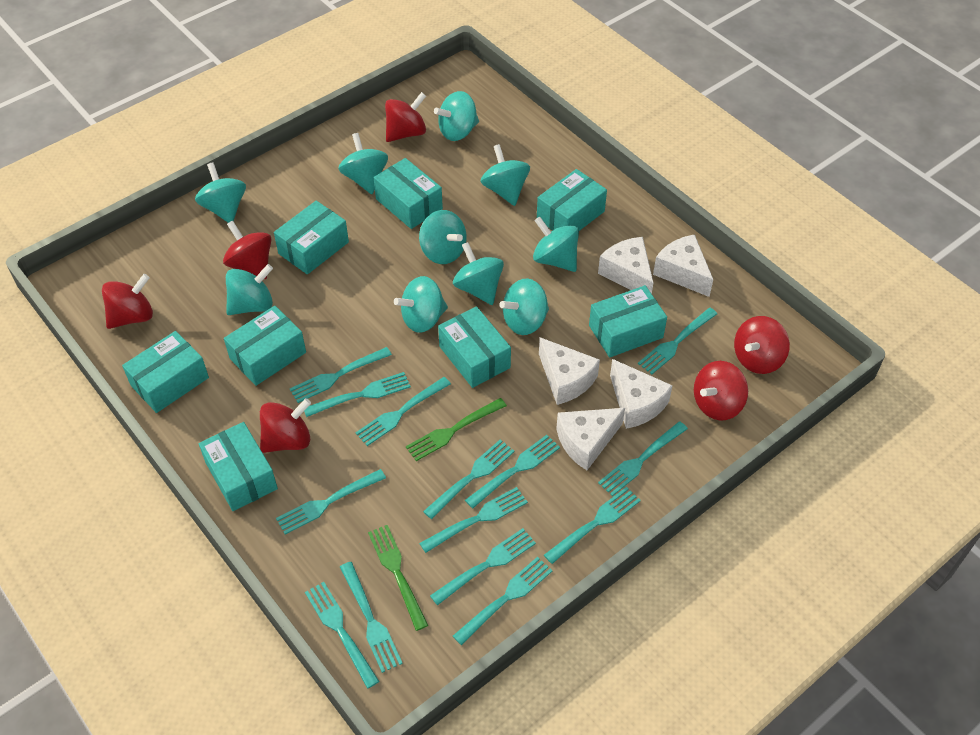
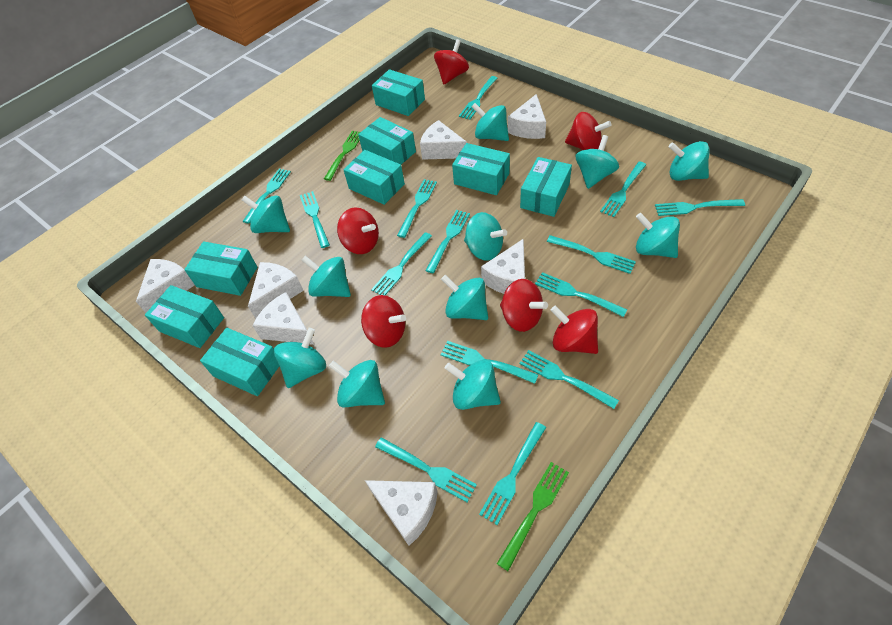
turquoise spinning top: 10 -> 11
white cheese: 5 -> 7

